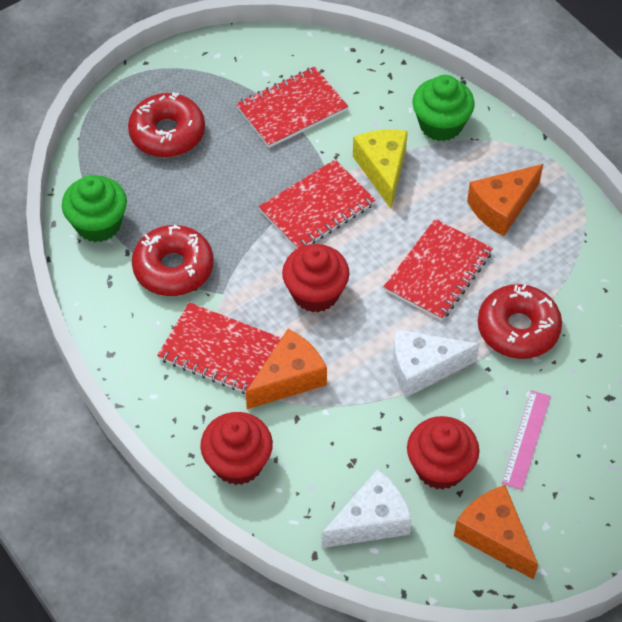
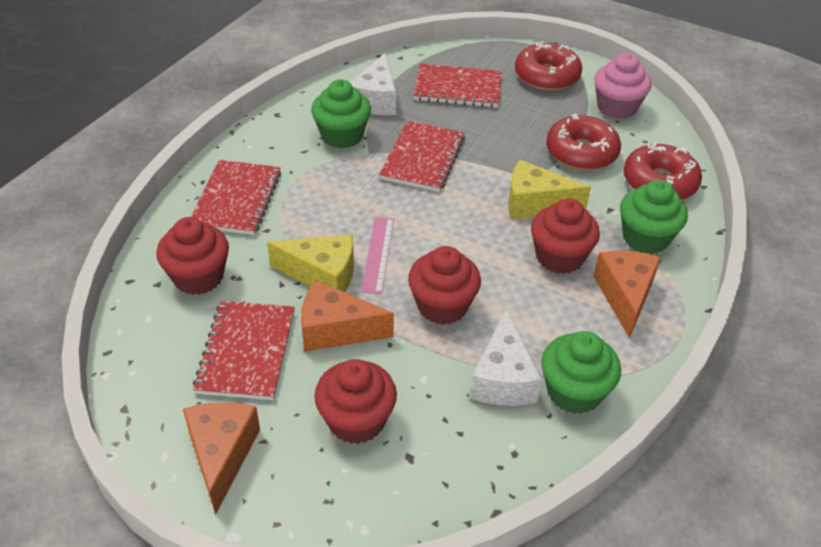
green cupcake: 2 -> 3
pink cupcake: 0 -> 1
red cupcake: 3 -> 4
yellow cheese: 1 -> 2

